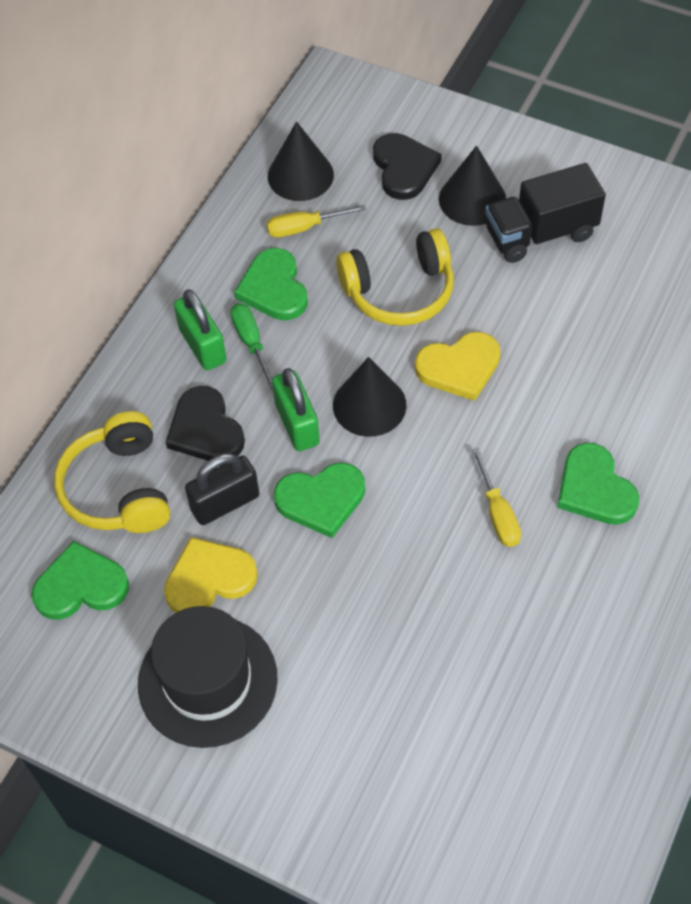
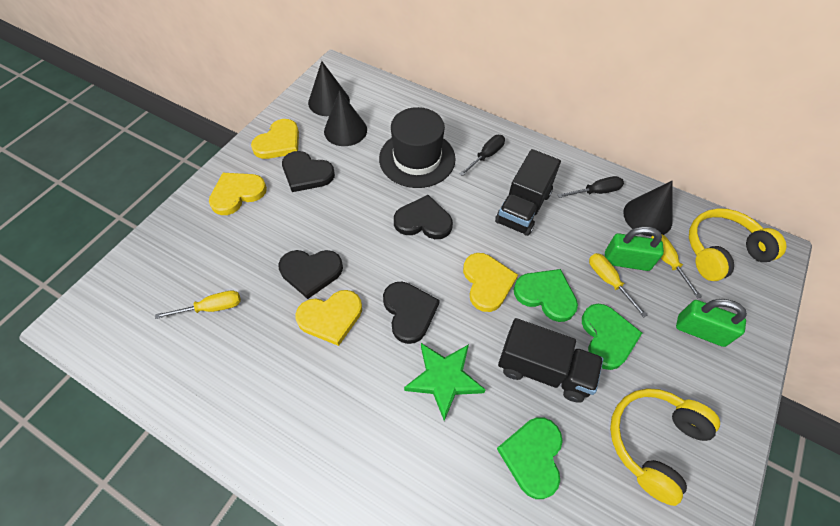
black heart: 2 -> 4
black padlock: 1 -> 0
black screwdriver: 0 -> 2
black truck: 1 -> 2
green heart: 4 -> 3
green screwdriver: 1 -> 0
green star: 0 -> 1
yellow heart: 2 -> 4
yellow screwdriver: 2 -> 3

